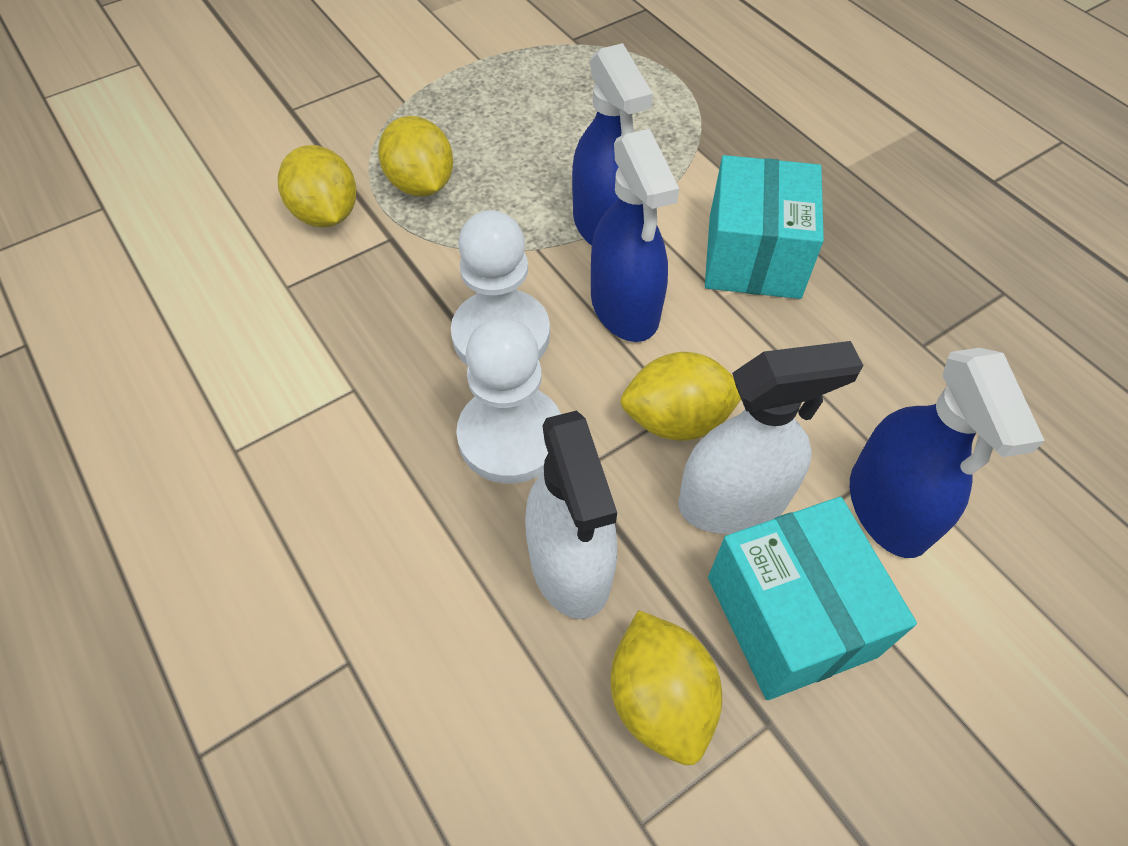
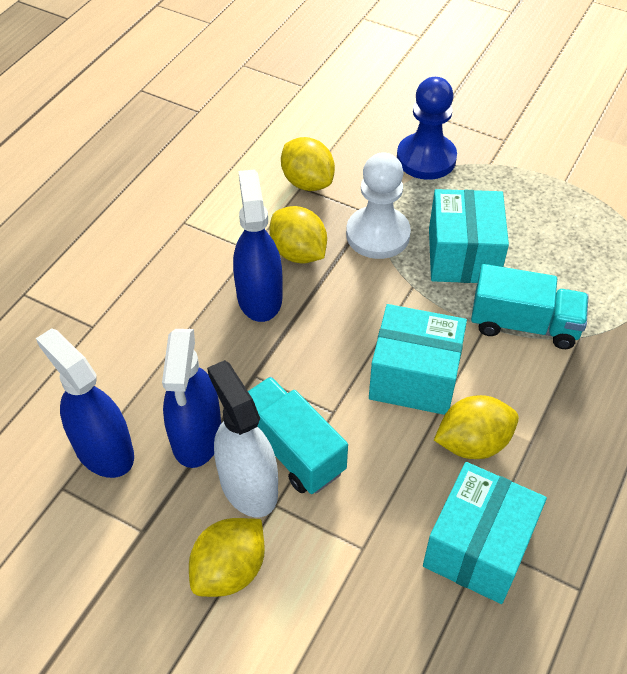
blue pawn: 0 -> 1
turquoise box: 2 -> 3
turquoise truck: 0 -> 2
white pawn: 2 -> 1
white spray bottle: 2 -> 1

